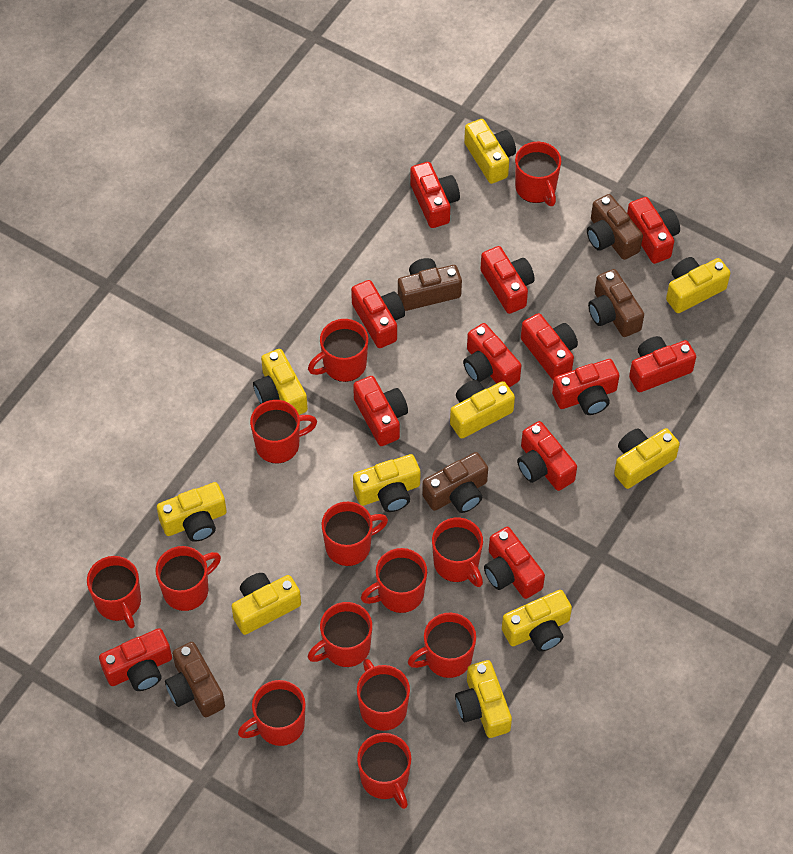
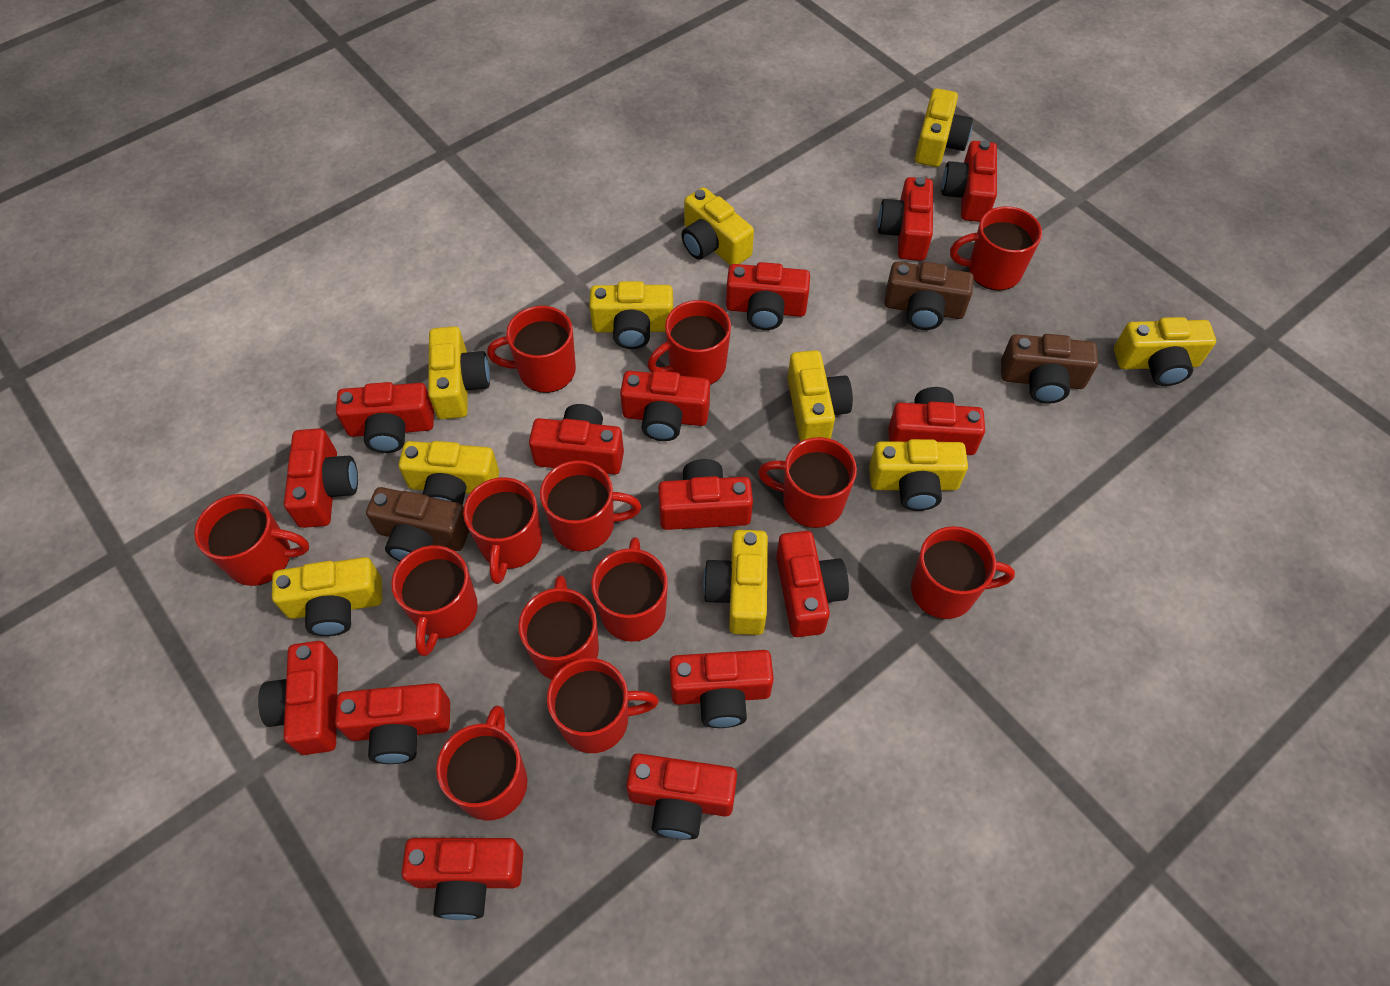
brown camera: 5 -> 3
red camera: 12 -> 15

